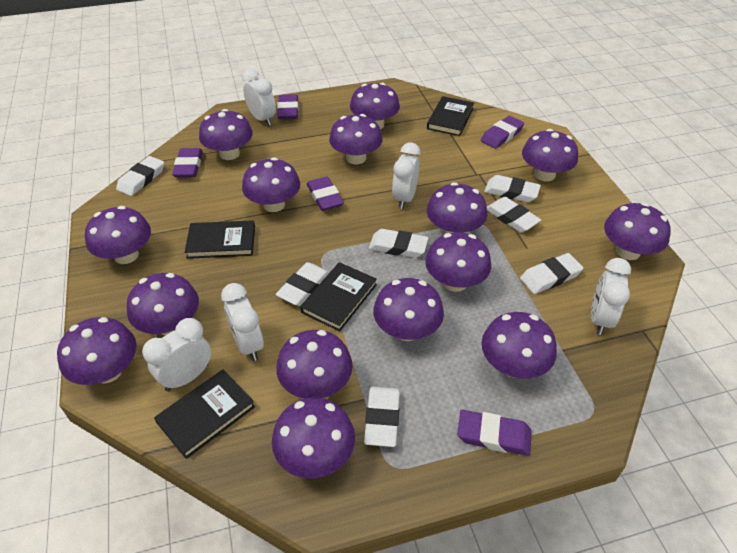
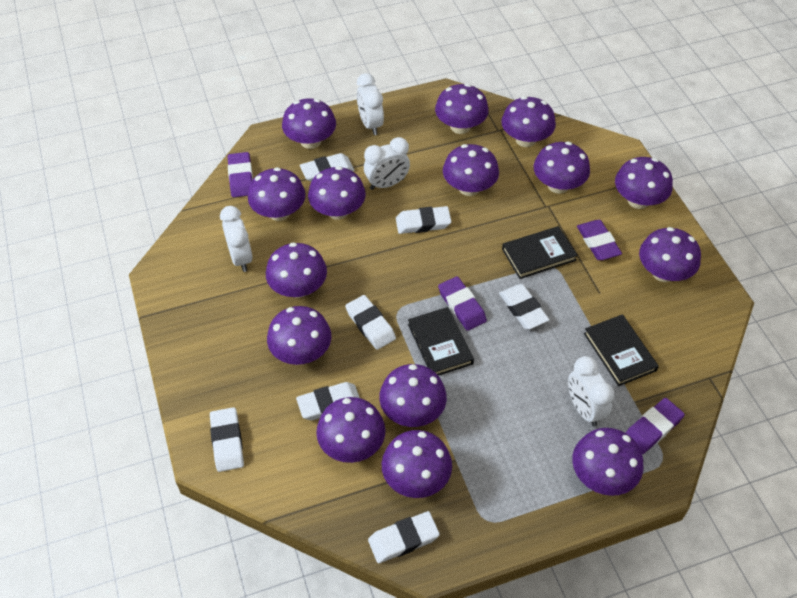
black book: 4 -> 3
purple eraser: 5 -> 4
white clock: 5 -> 4

